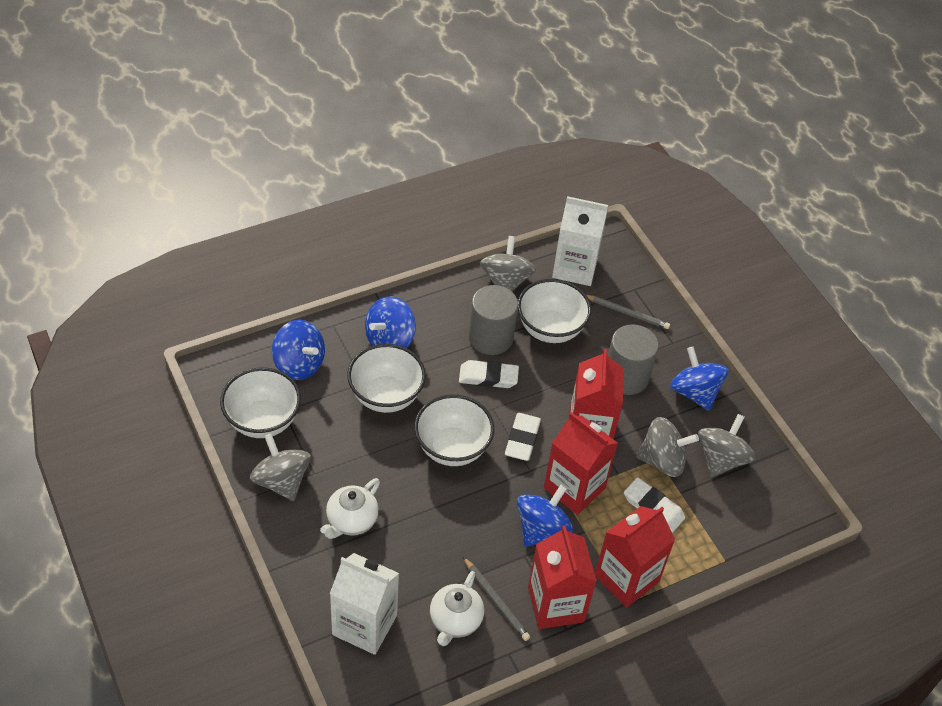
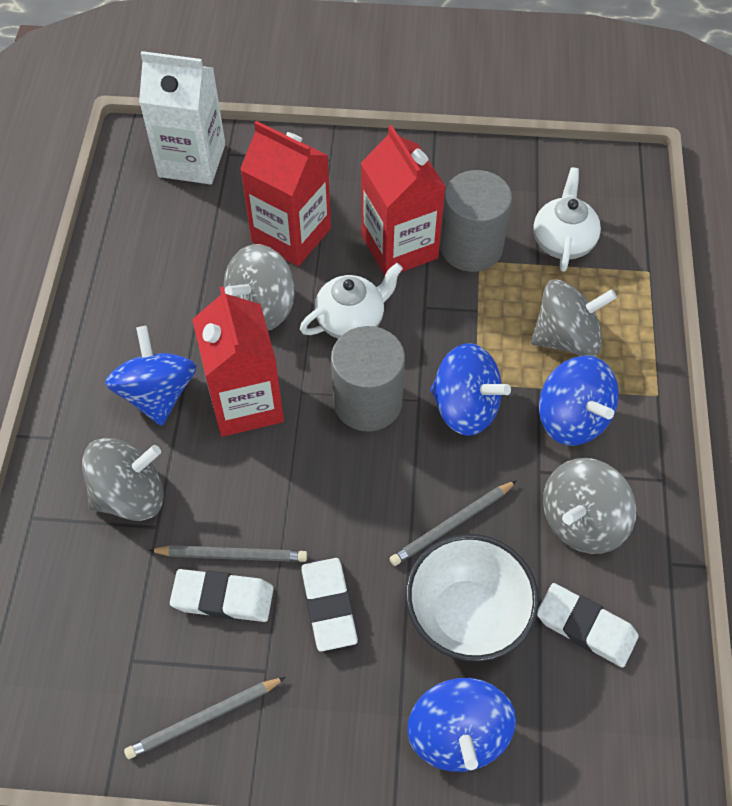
grey pencil: 2 -> 3
red carton: 4 -> 3
white bowl: 4 -> 1
white carton: 2 -> 1

